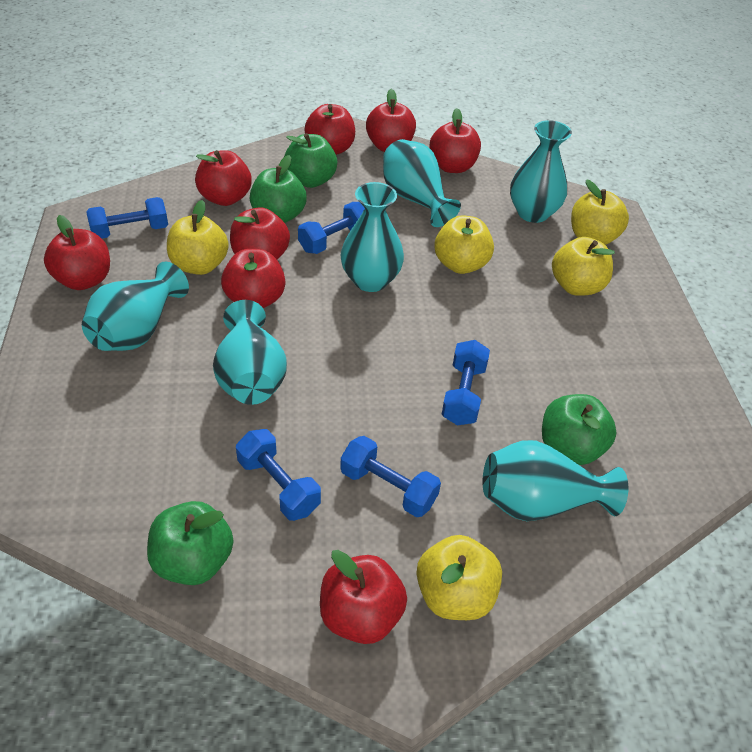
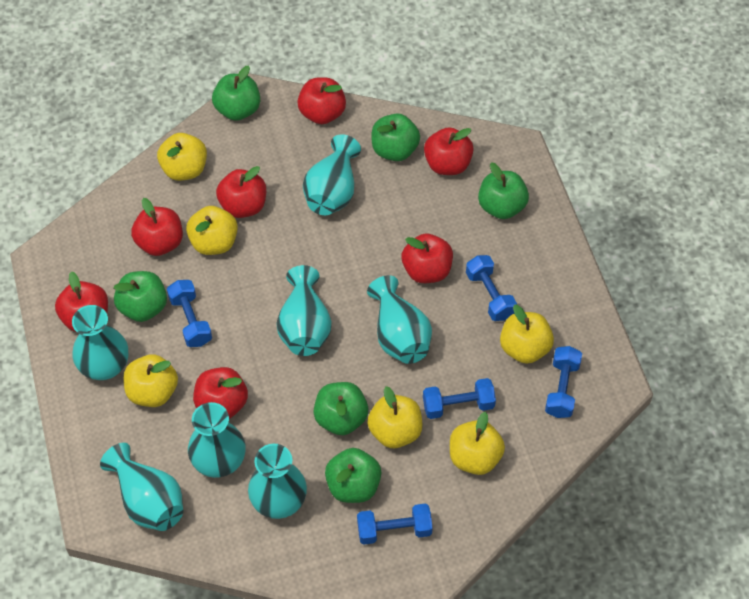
green apple: 4 -> 6
red apple: 8 -> 7
turquoise vase: 6 -> 7
yellow apple: 5 -> 6

